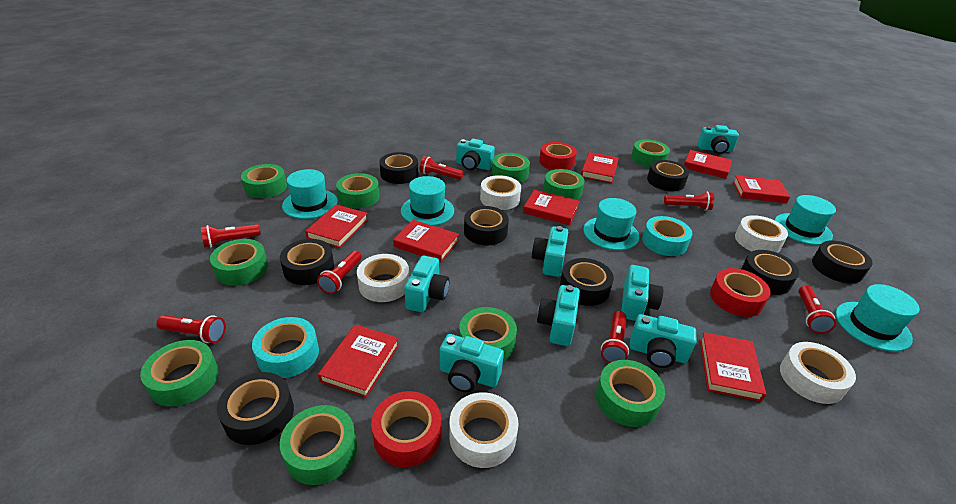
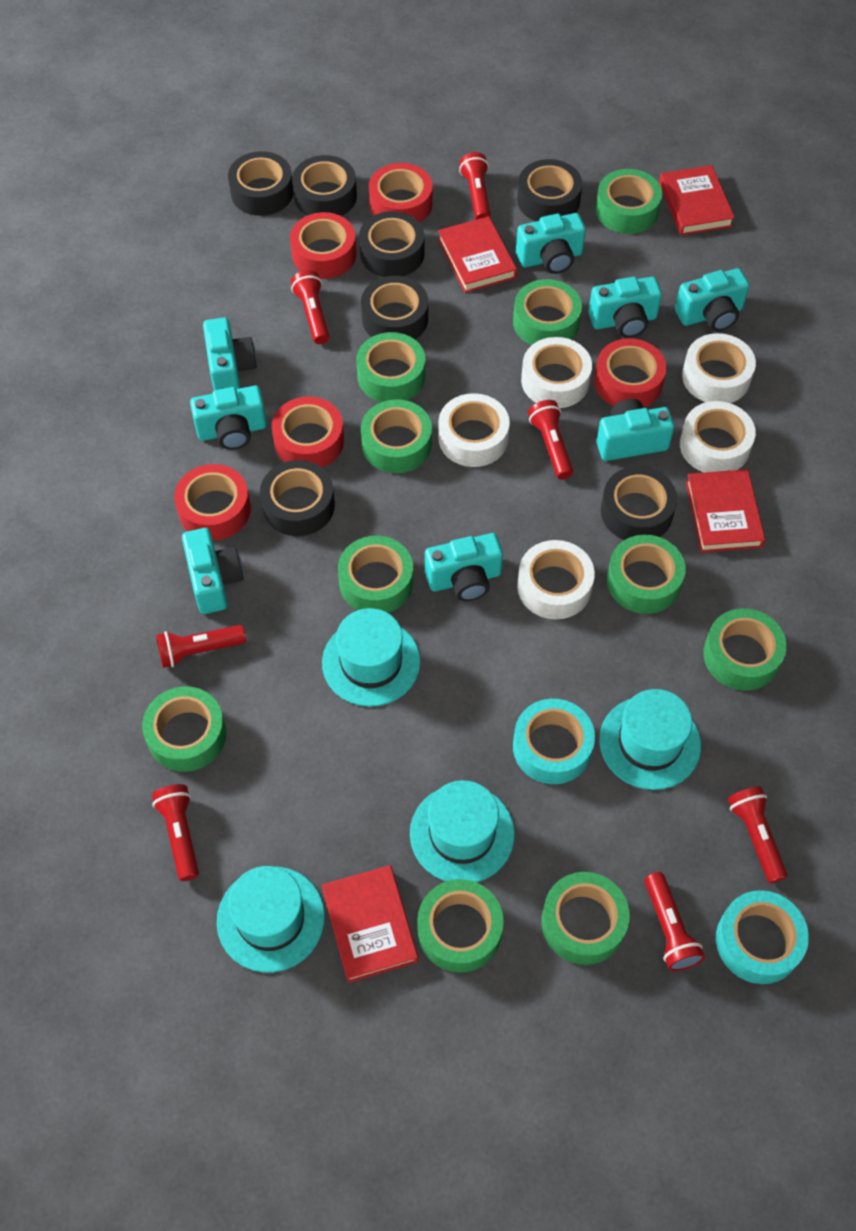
black tape: 8 -> 7
red book: 8 -> 4
red tape: 3 -> 5
turquoise hat: 5 -> 4

